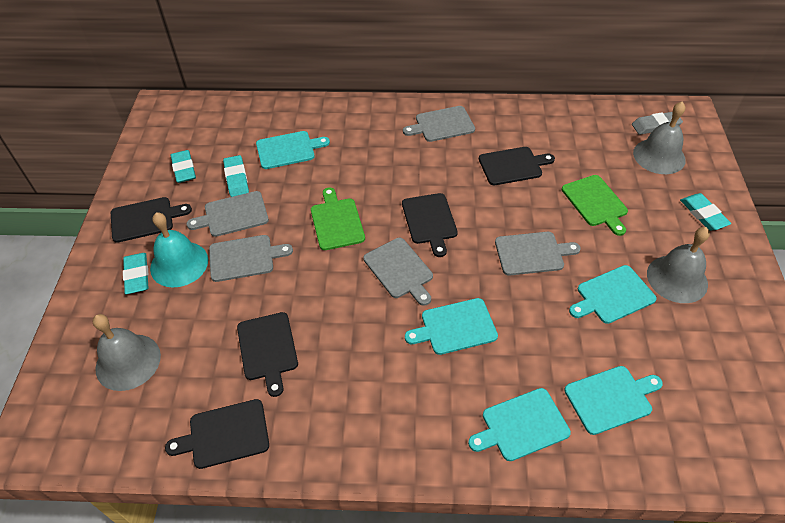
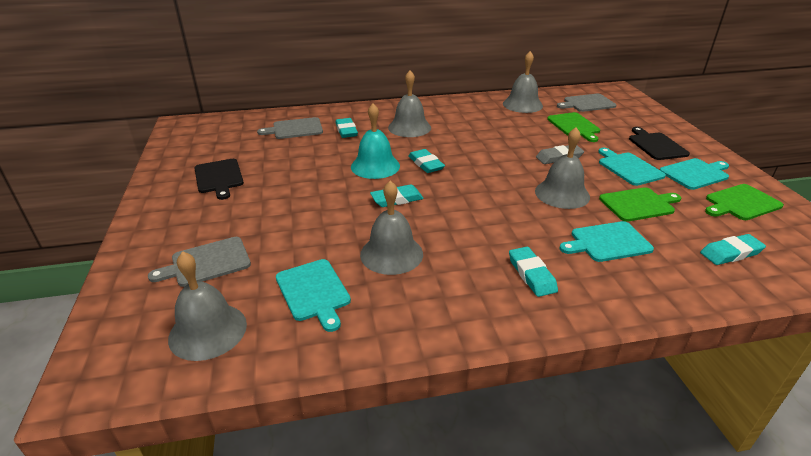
black cutting board: 5 -> 2
green cutting board: 2 -> 3
grey bell: 3 -> 5
grey cutting board: 5 -> 3
turquoise cutting board: 5 -> 4
turquoise eraser: 4 -> 5

